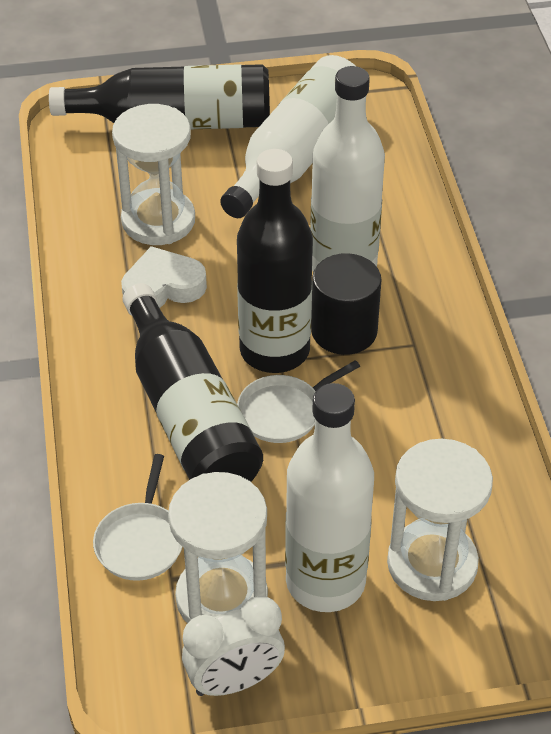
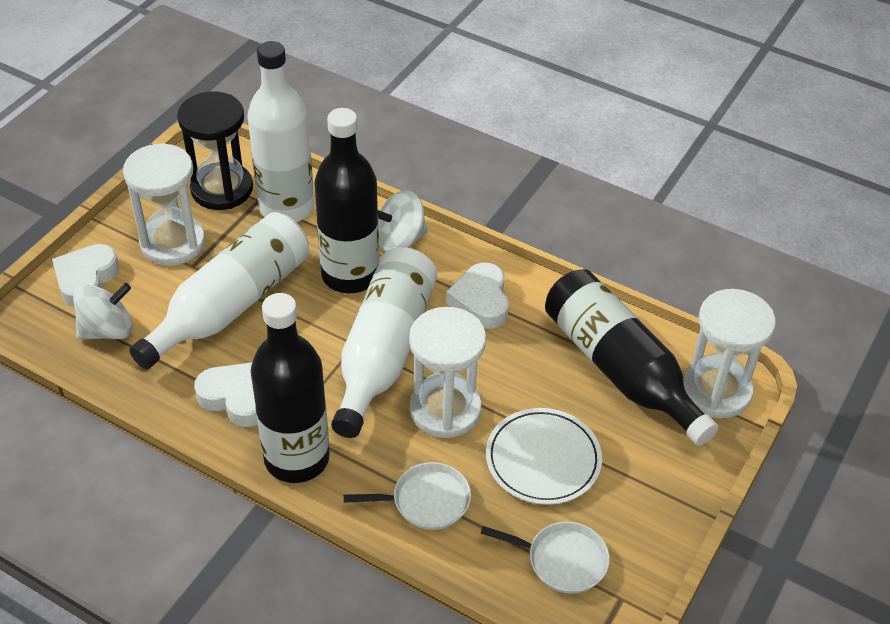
black cylinder: 1 -> 0
black hourglass: 0 -> 1
white clock: 1 -> 0
white heart: 1 -> 3
white plate: 0 -> 1
white spinning top: 0 -> 2

